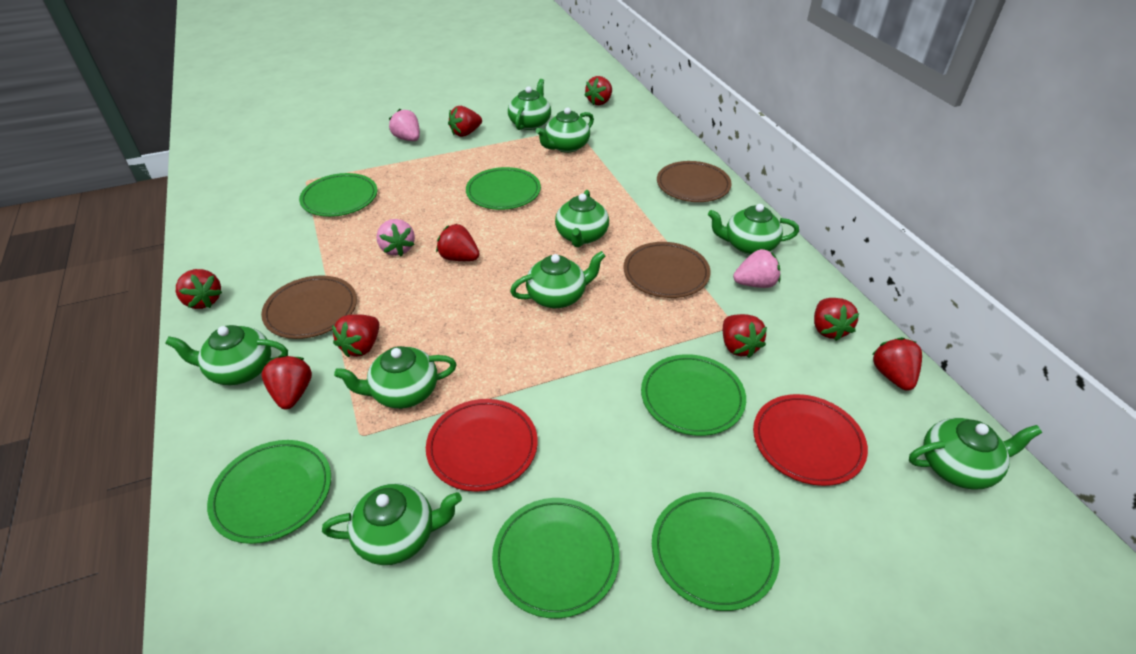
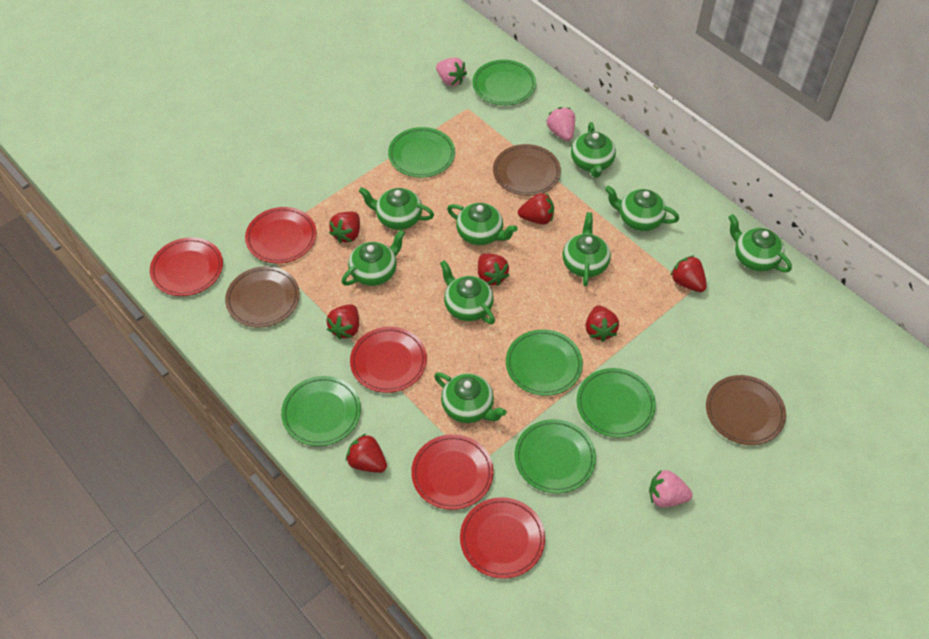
red plate: 2 -> 5
red strawberry: 9 -> 7

